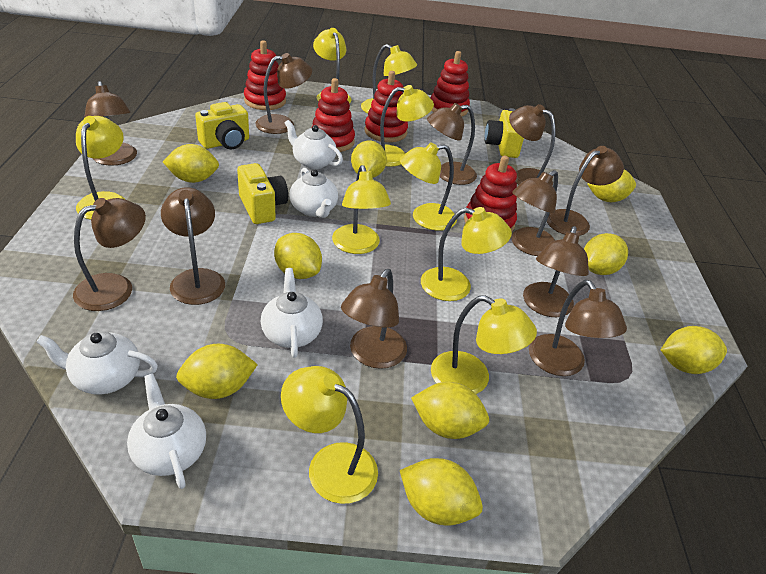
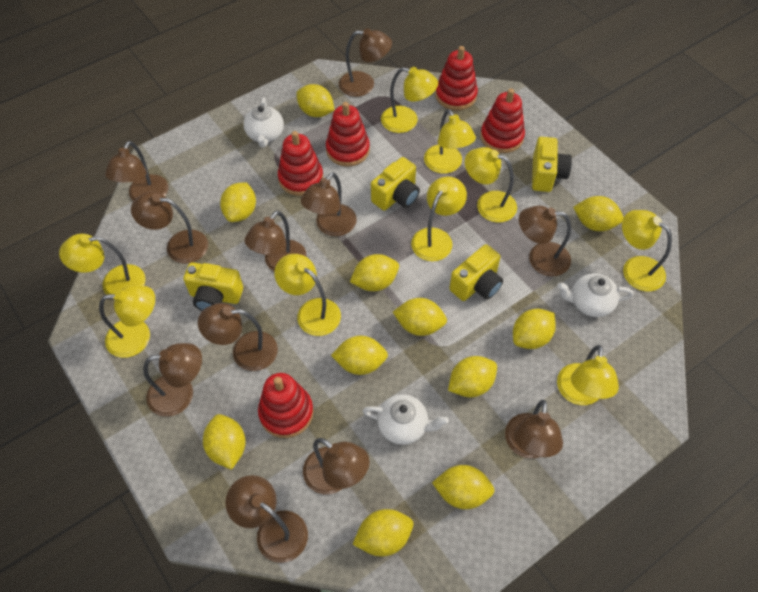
white teapot: 5 -> 3
yellow camera: 3 -> 4
yellow lemon: 9 -> 11

